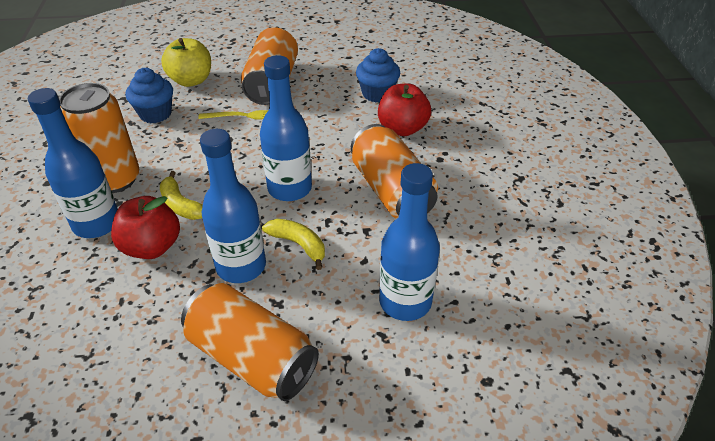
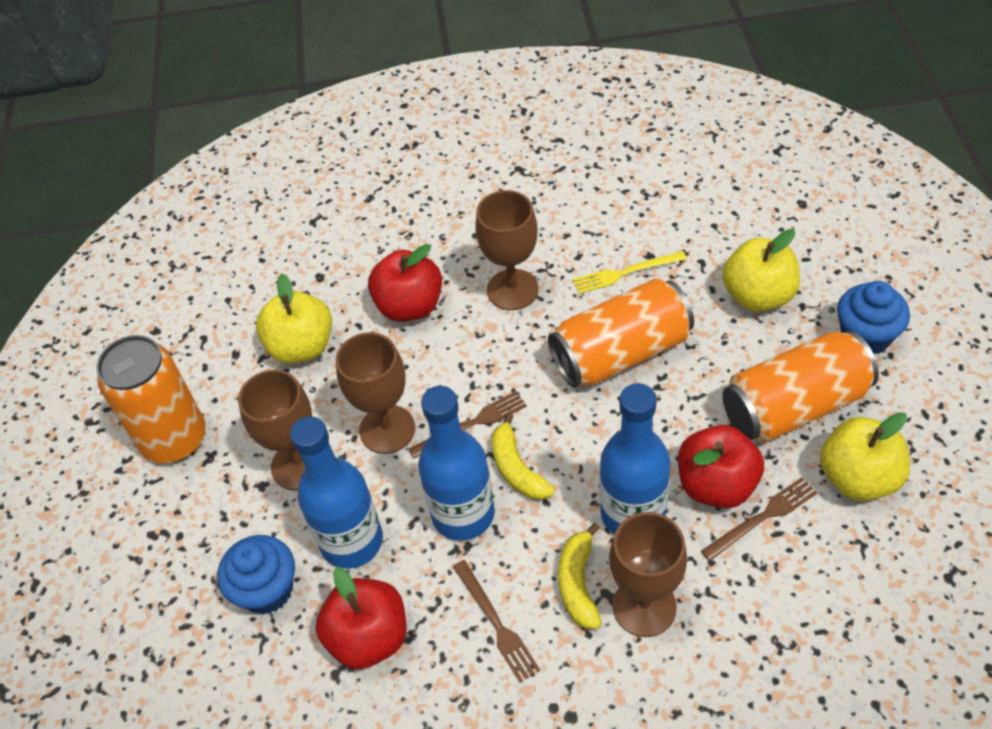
blue bottle: 4 -> 3
brown fork: 0 -> 3
brown goblet: 0 -> 4
orange can: 4 -> 3
red apple: 2 -> 3
yellow apple: 1 -> 3

